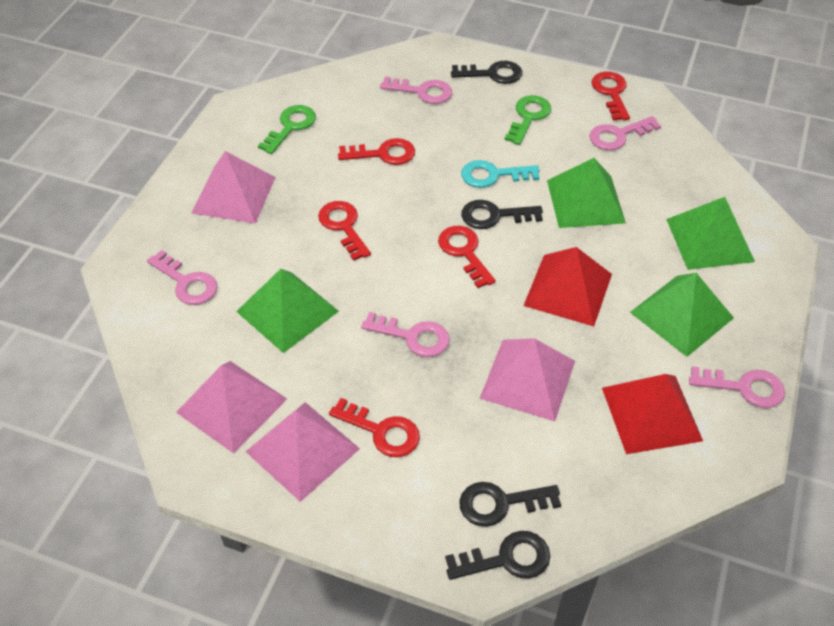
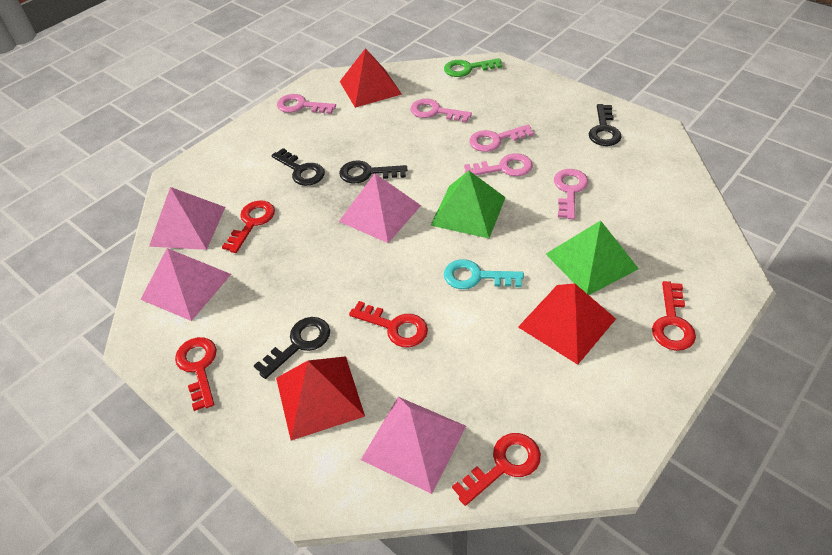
green key: 2 -> 1
green pyramid: 4 -> 2
red pyramid: 2 -> 3

